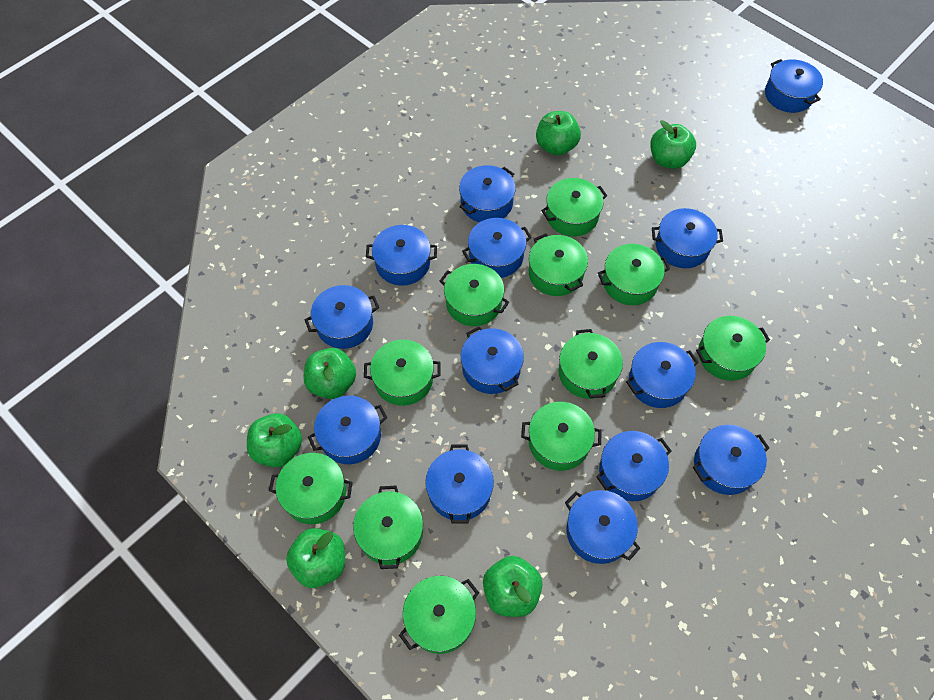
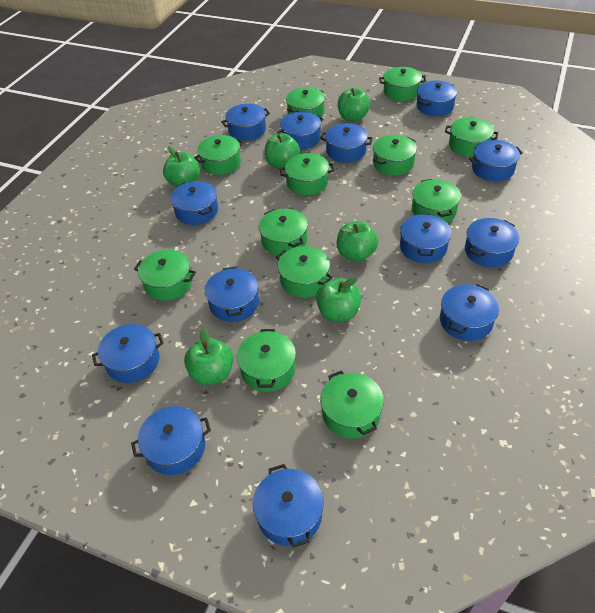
green pot: 11 -> 12

